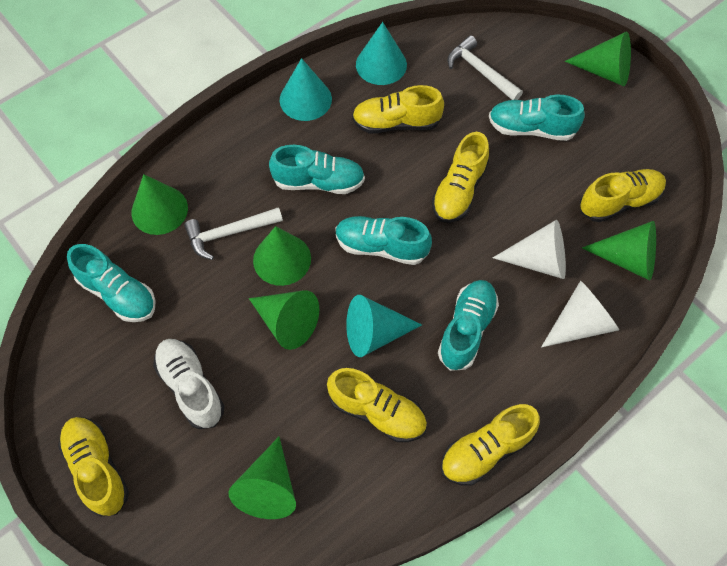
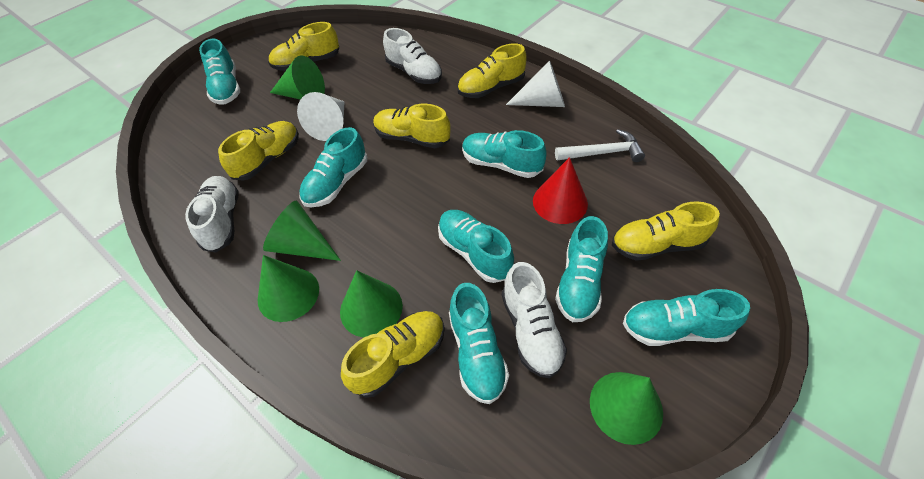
green cone: 6 -> 5
red cone: 0 -> 1
turquoise cone: 3 -> 0
turquoise shoe: 5 -> 7
white hammer: 2 -> 1
white shoe: 1 -> 3

